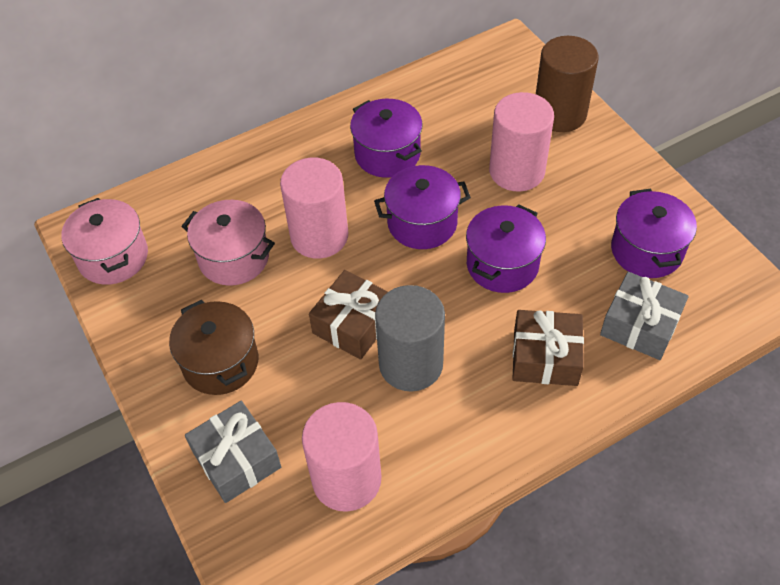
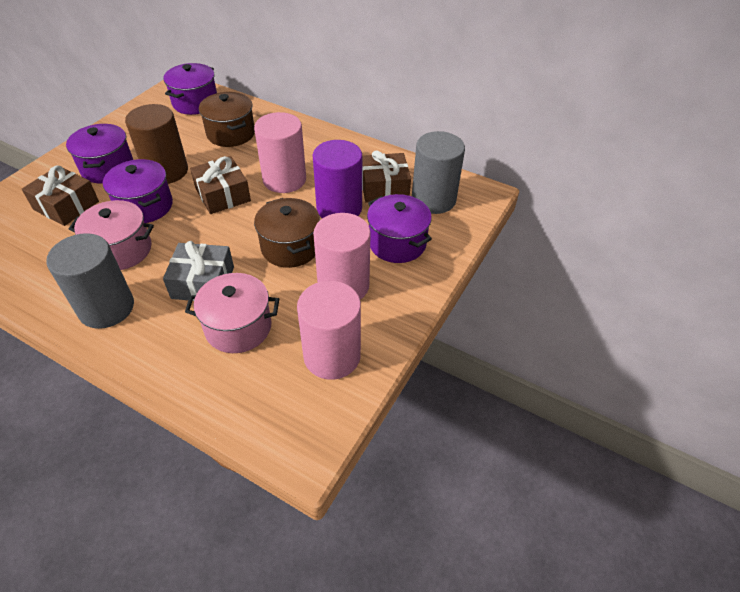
brown gift: 2 -> 3
brown pot: 1 -> 2
grey cylinder: 1 -> 2
grey gift: 2 -> 1
purple cylinder: 0 -> 1

